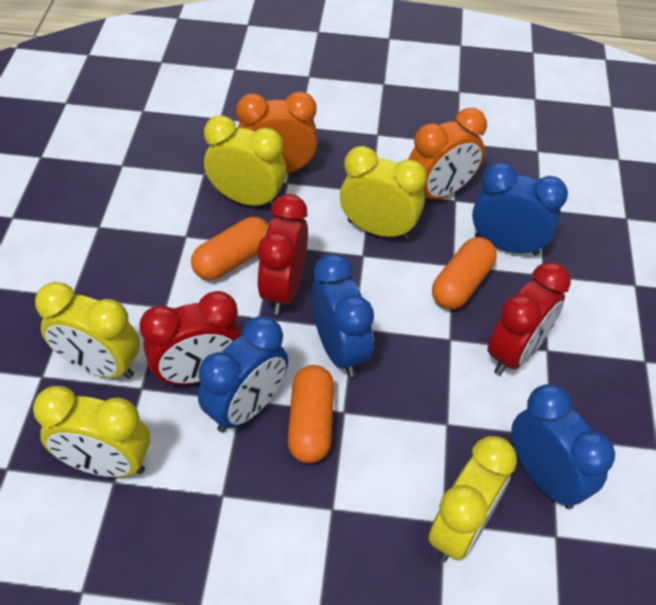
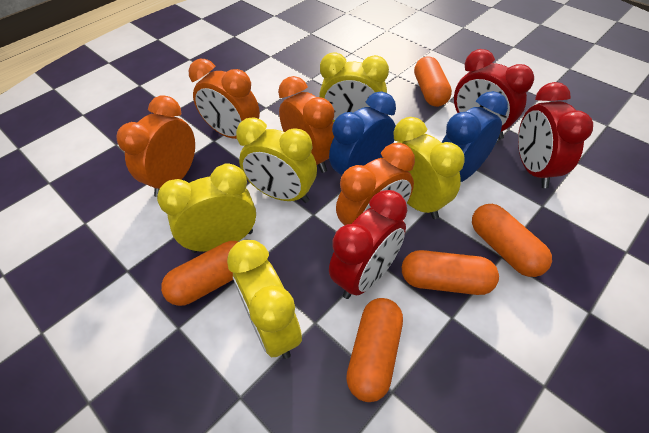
blue clock: 4 -> 2
orange capsule: 3 -> 5
orange clock: 2 -> 4

